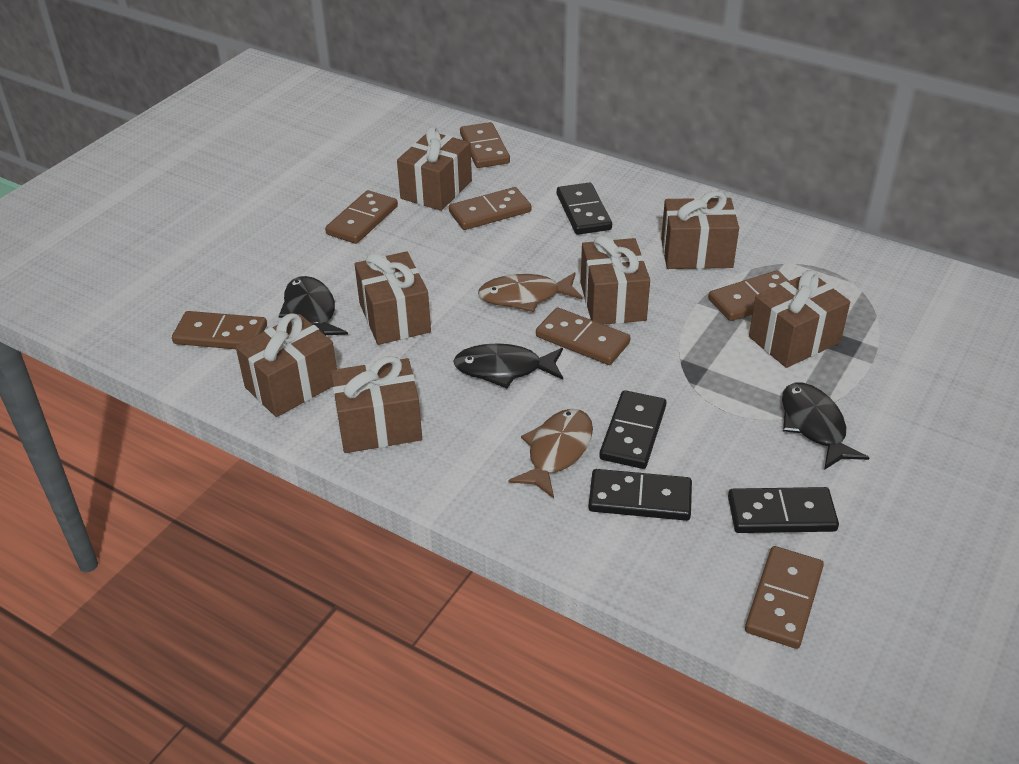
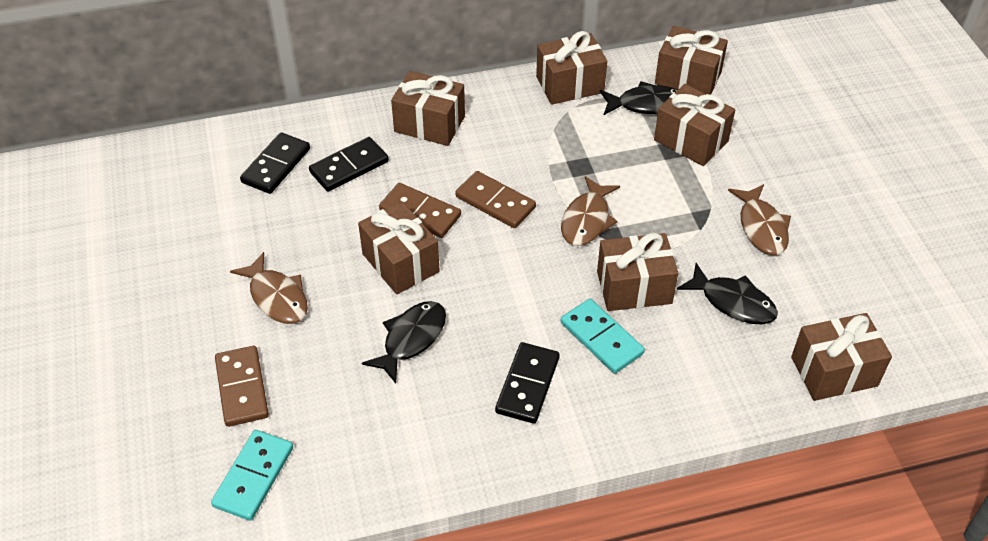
black domino: 4 -> 3
brown domino: 7 -> 3
brown fish: 2 -> 3
turquoise domino: 0 -> 2

